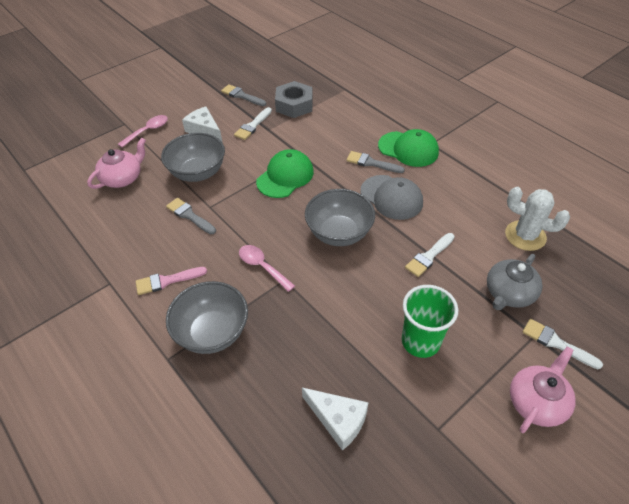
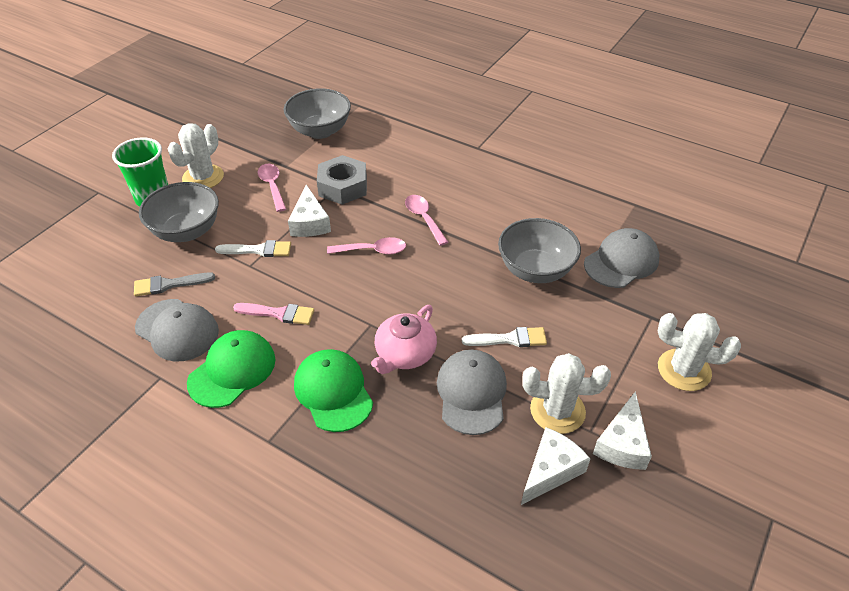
grey brush: 3 -> 1
grey cap: 1 -> 3
grey teapot: 1 -> 0
pink spoon: 2 -> 3
pink teapot: 2 -> 1
white brush: 3 -> 2
white cactus: 1 -> 3
white cheese: 2 -> 3

